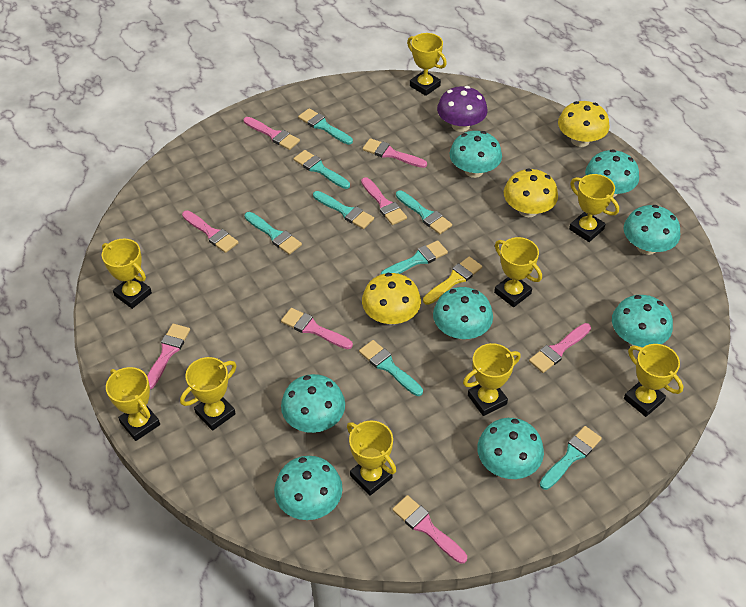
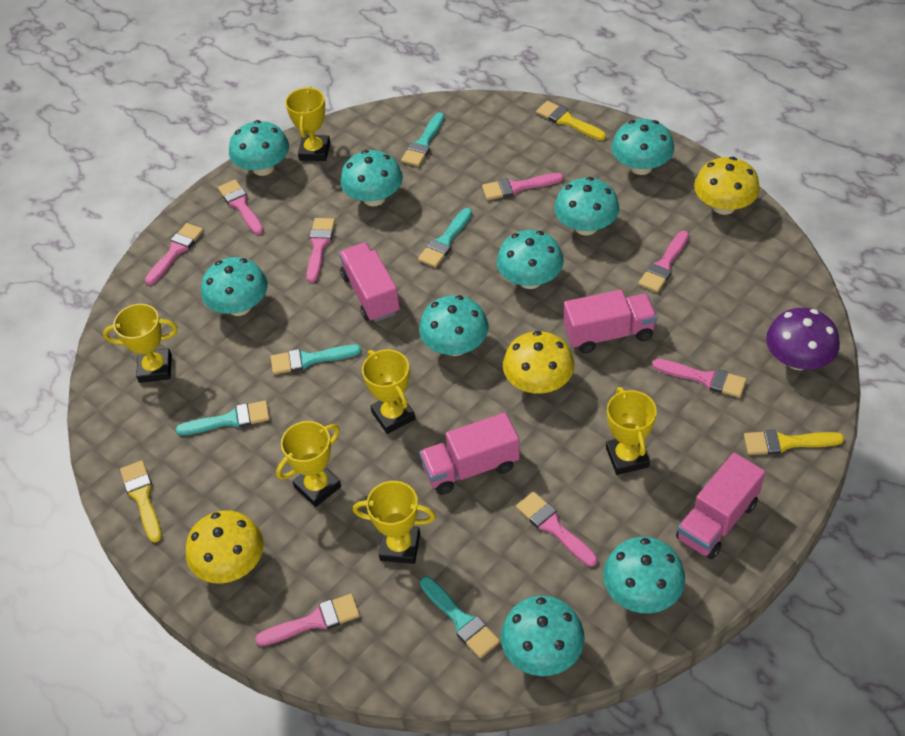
pink truck: 0 -> 4
turquoise brush: 8 -> 5
turquoise mushroom: 8 -> 9
yellow brush: 1 -> 3
yellow trophy: 9 -> 6

